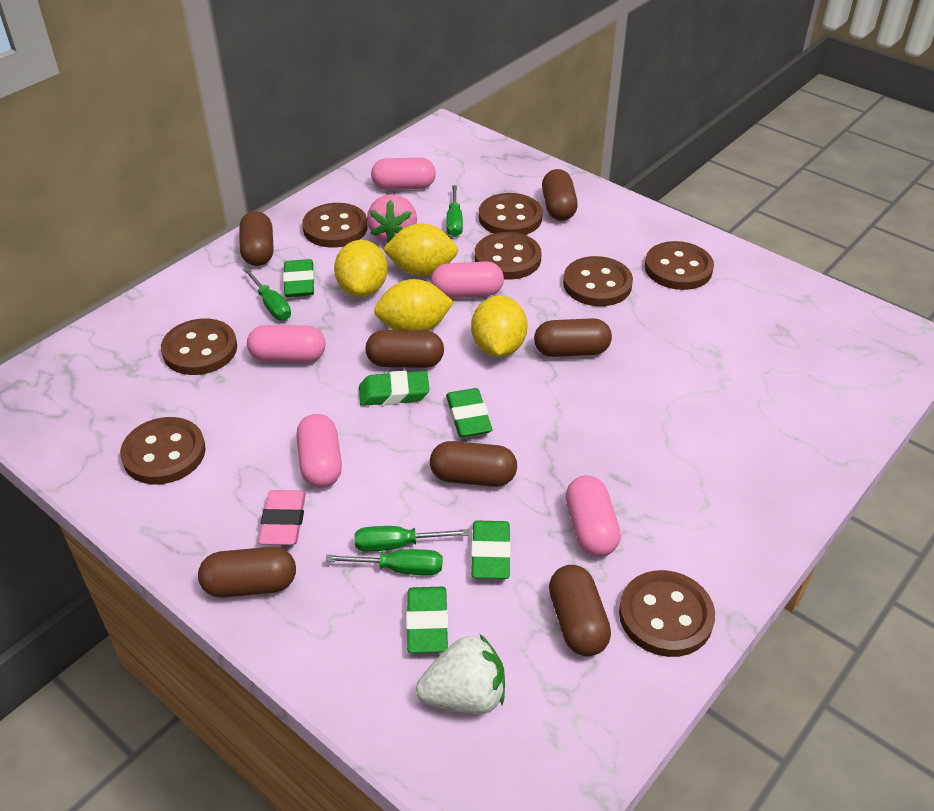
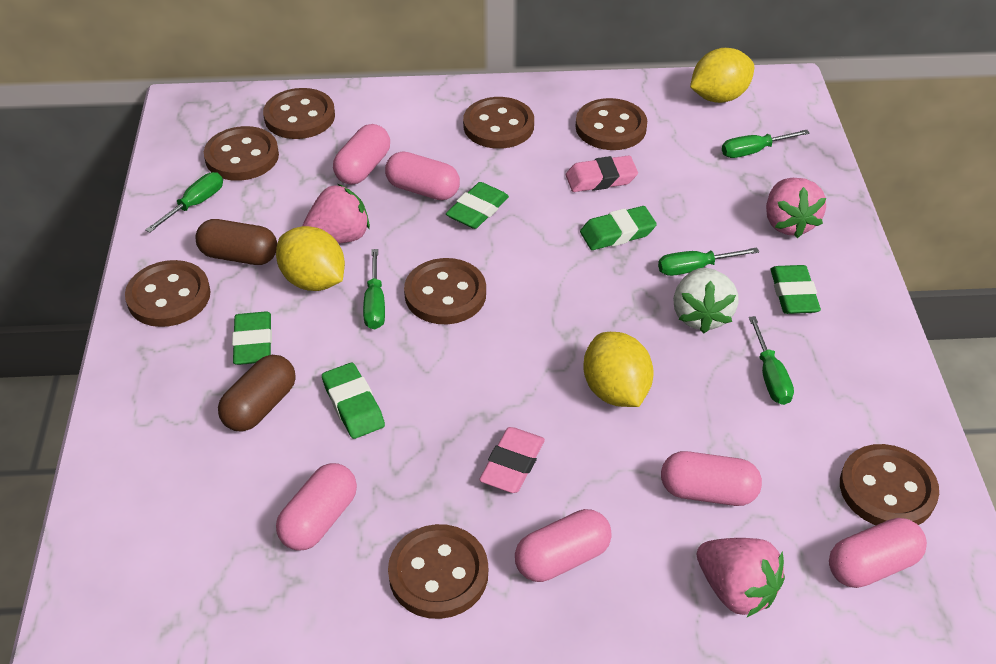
brown capsule: 7 -> 2
green screwdriver: 4 -> 5
pink capsule: 5 -> 6
pink eraser: 1 -> 2
pink strawberry: 1 -> 3
yellow lemon: 4 -> 3

